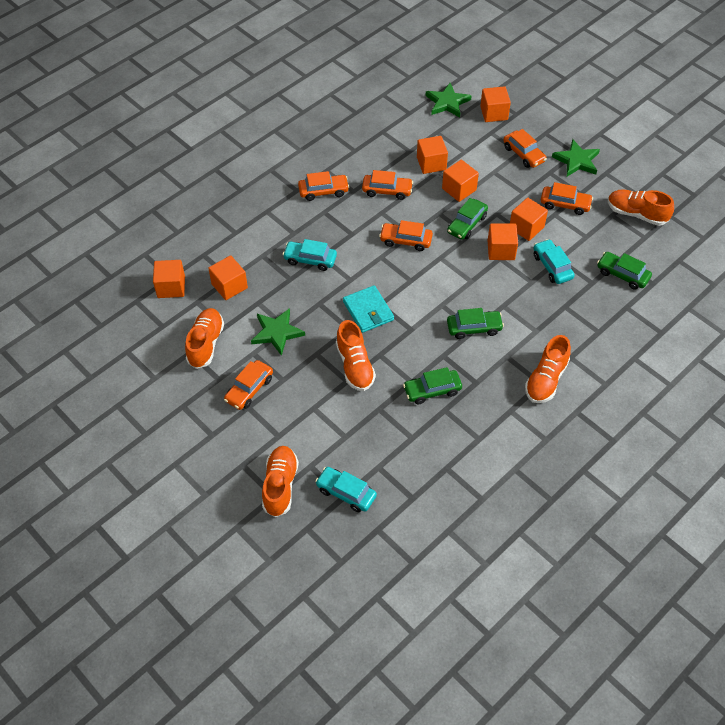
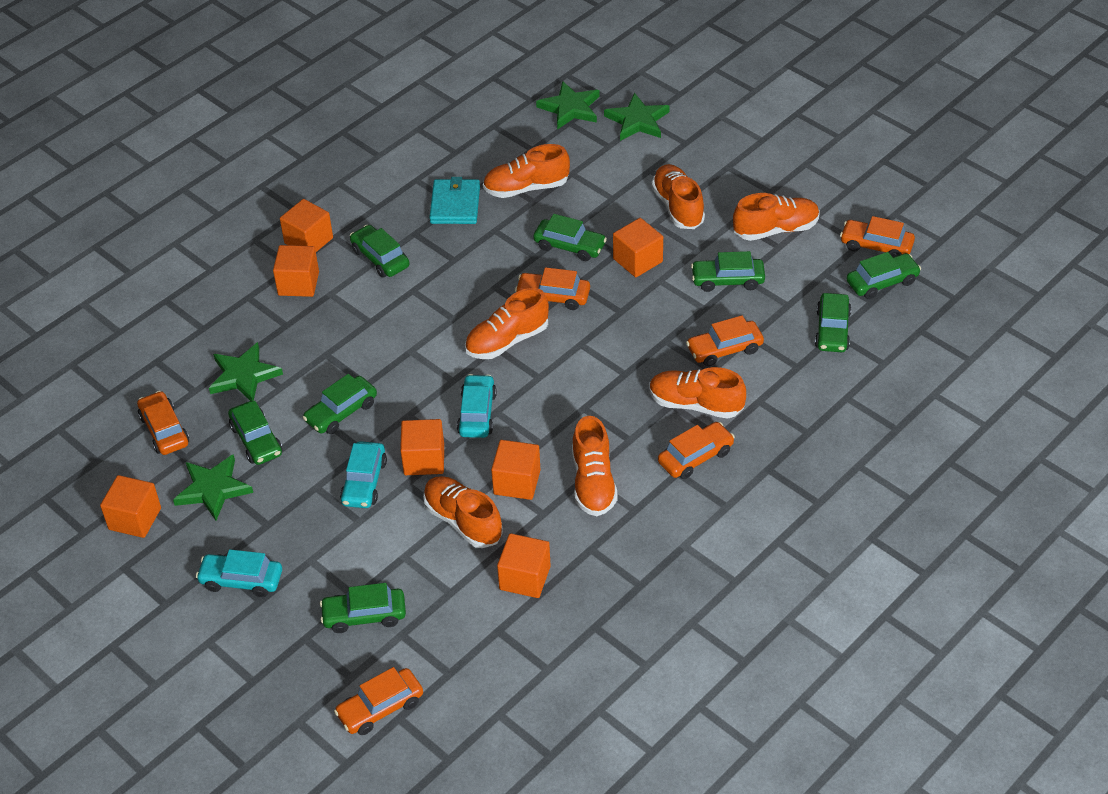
green car: 4 -> 8
green star: 3 -> 4
orange shoe: 5 -> 7

